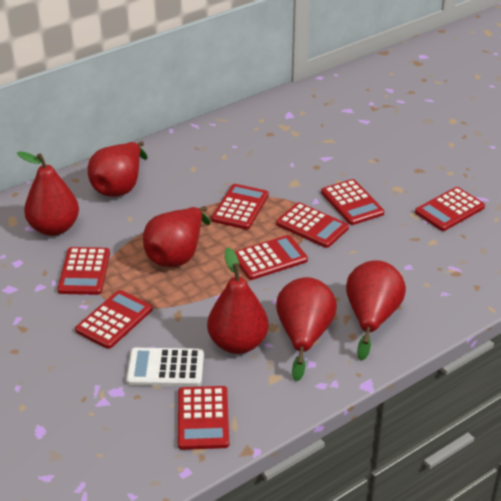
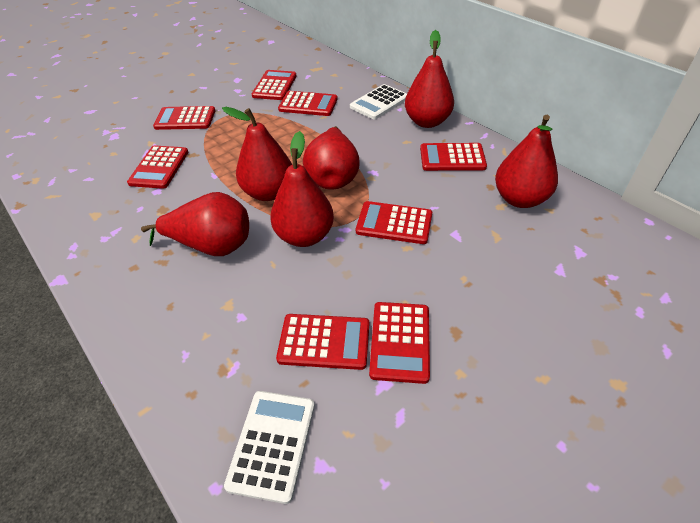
white calculator: 1 -> 2

